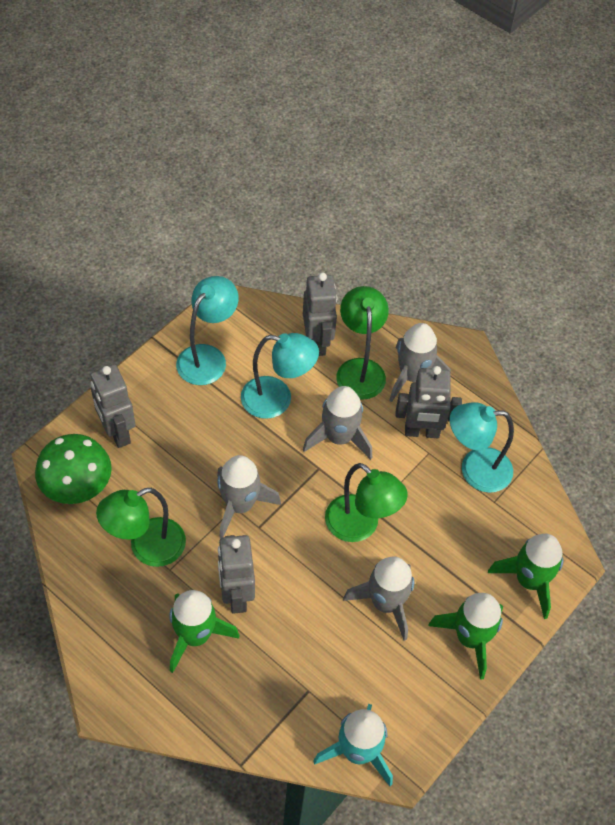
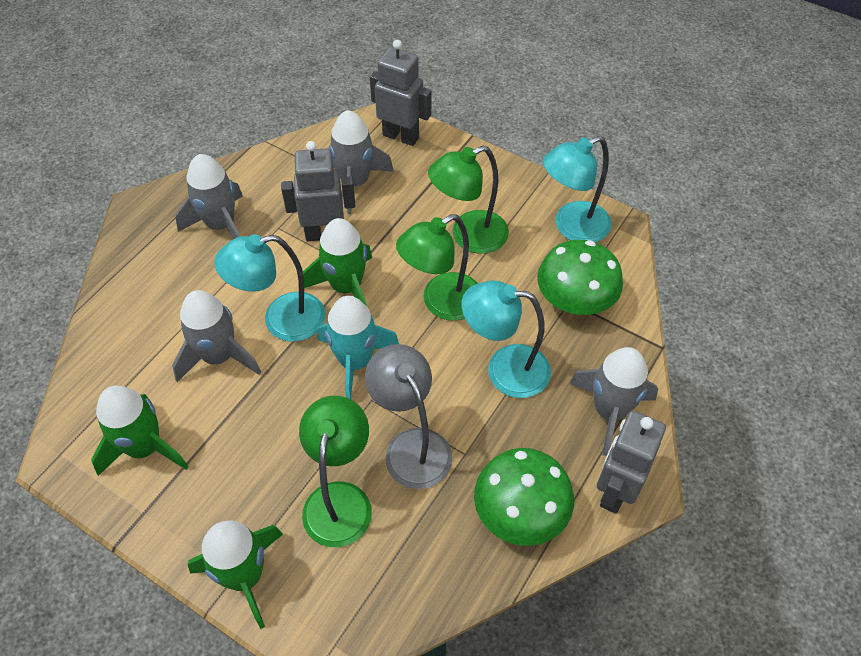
green mushroom: 1 -> 2
grey lamp: 0 -> 1
grey robot: 4 -> 3

